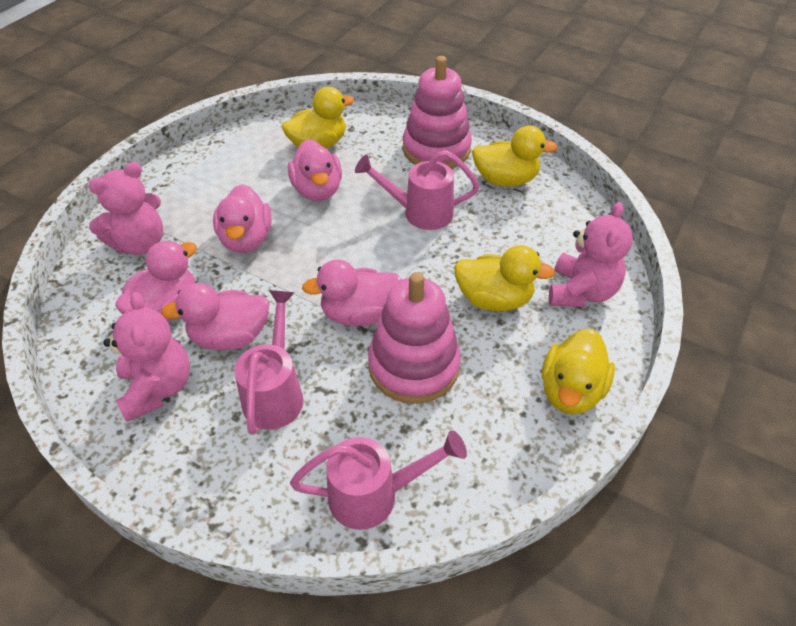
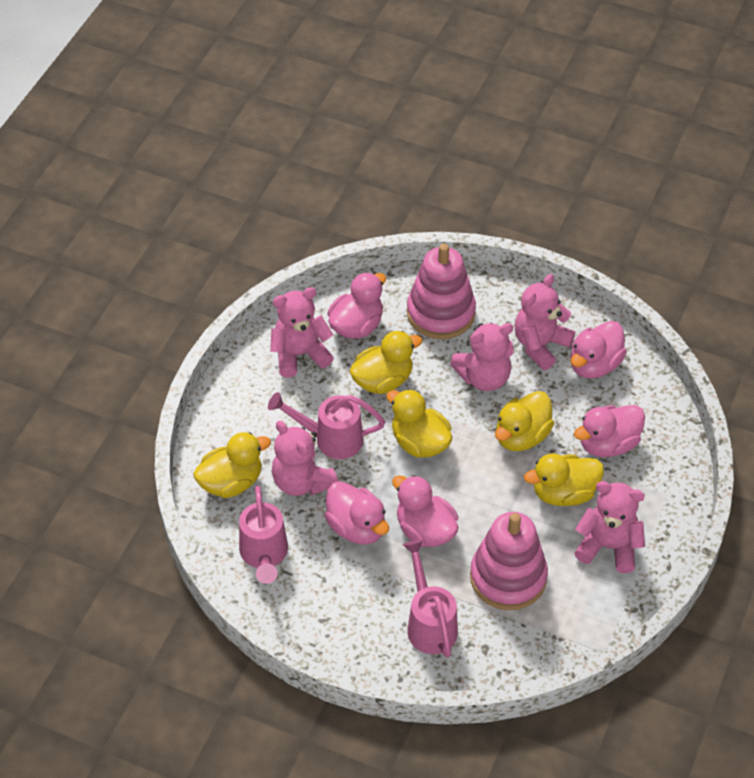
pink teddy bear: 3 -> 5
yellow duck: 4 -> 5

